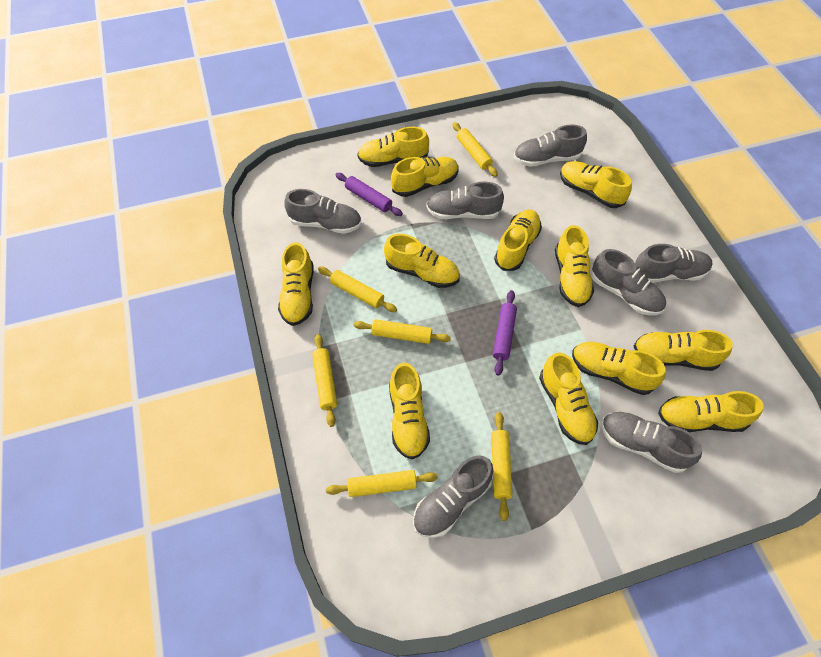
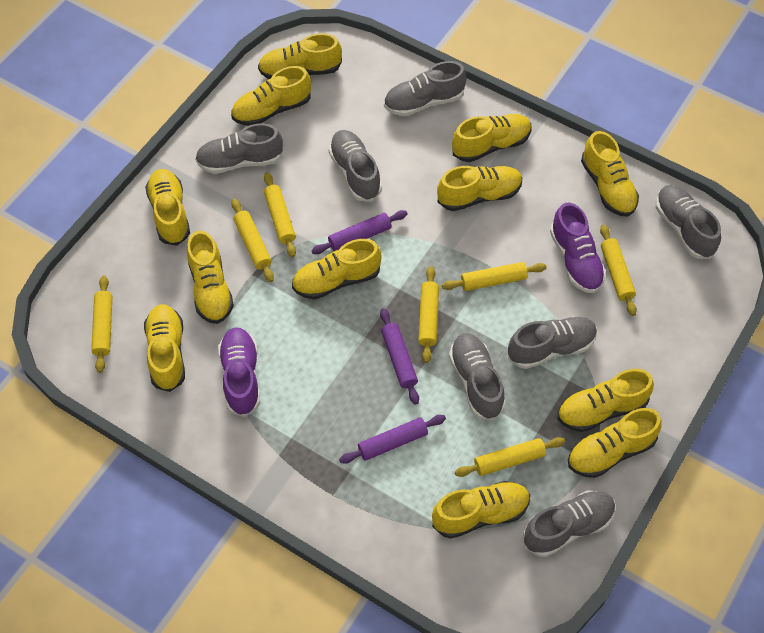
purple rolling pin: 2 -> 3
purple shoe: 0 -> 2
yellow rolling pin: 6 -> 7

